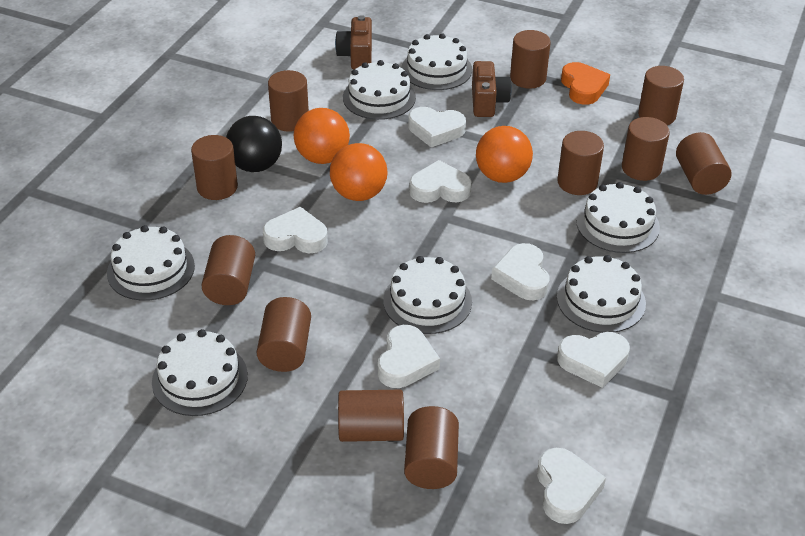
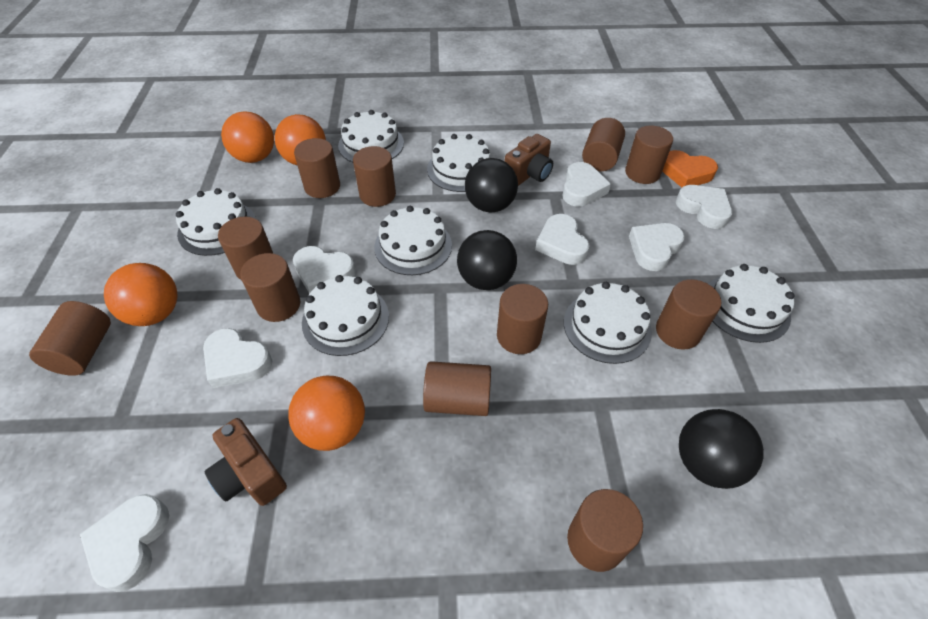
black ball: 1 -> 3
orange ball: 3 -> 4

